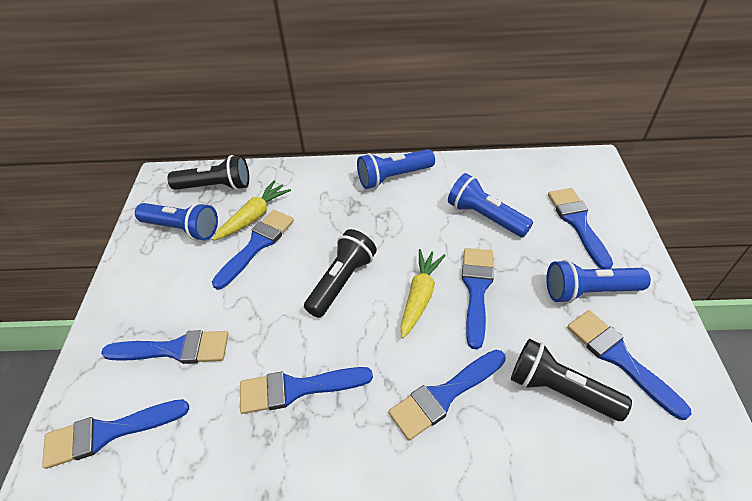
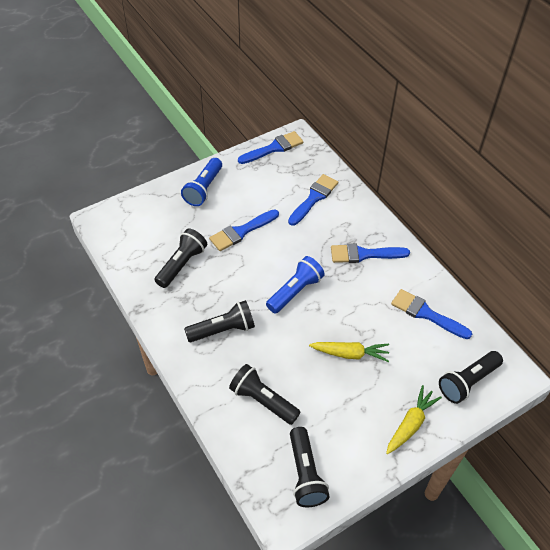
black flashlight: 3 -> 5
blue brush: 8 -> 5
blue flashlight: 4 -> 2

